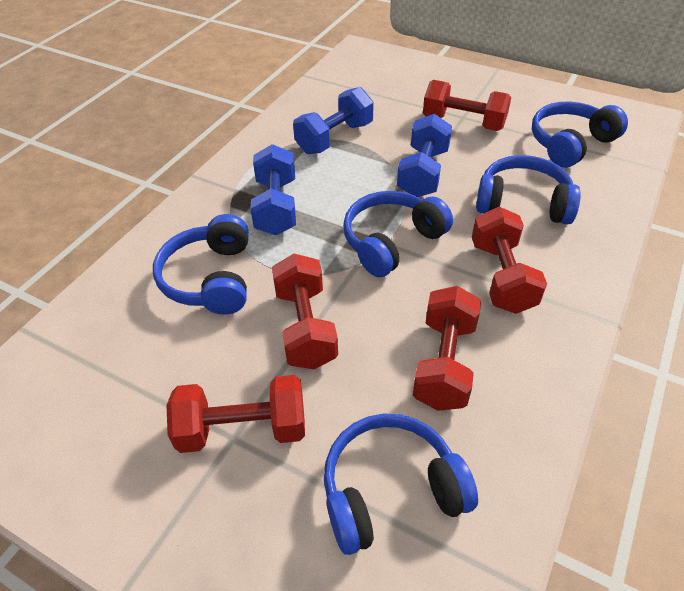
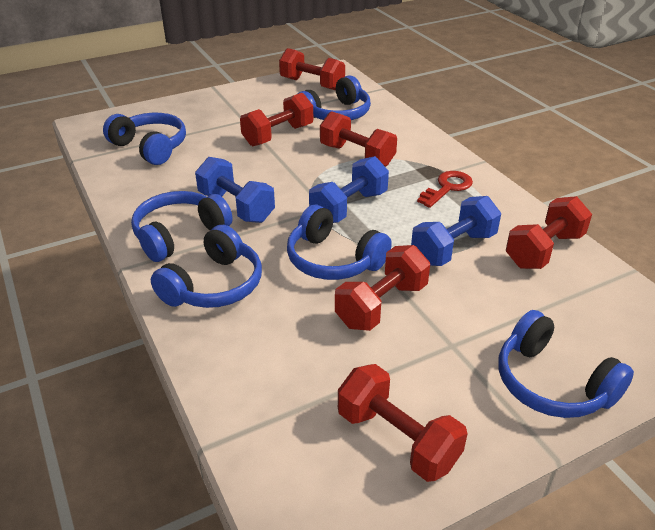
blue headphones: 5 -> 6
red dumbbell: 5 -> 6
red key: 0 -> 1

